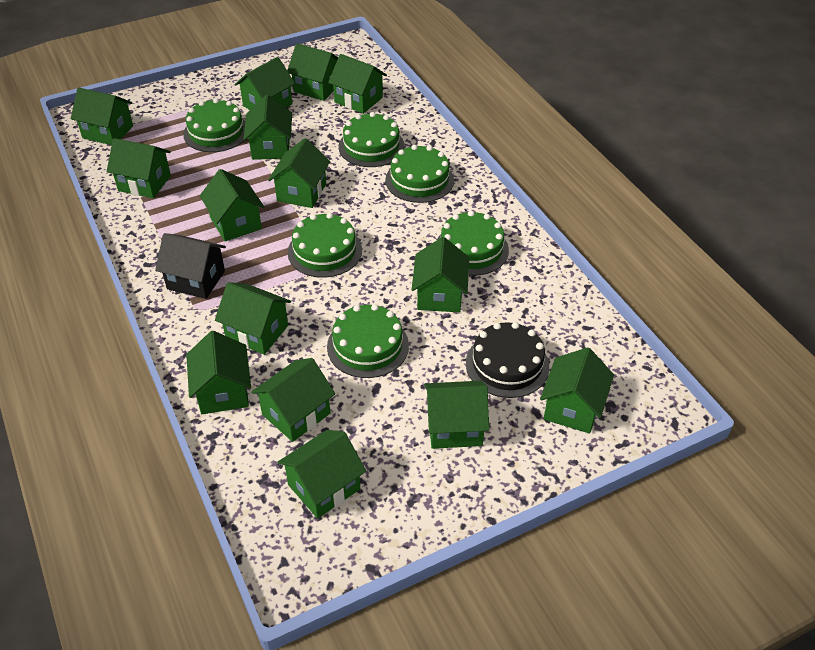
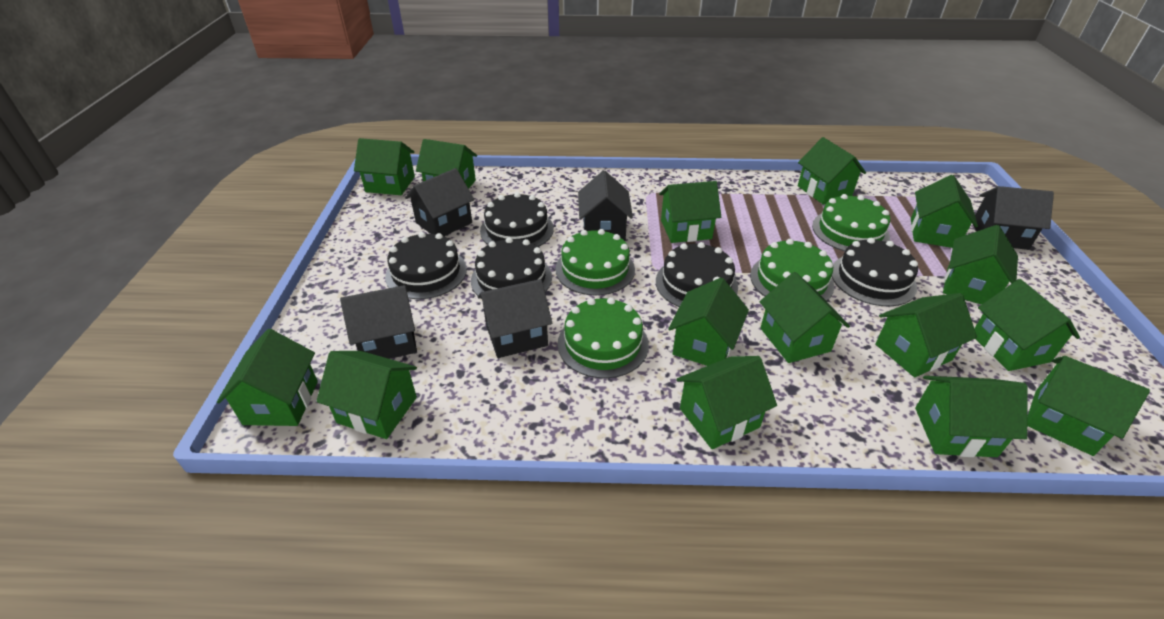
black cake: 1 -> 5
black house: 1 -> 5
green cake: 6 -> 4

